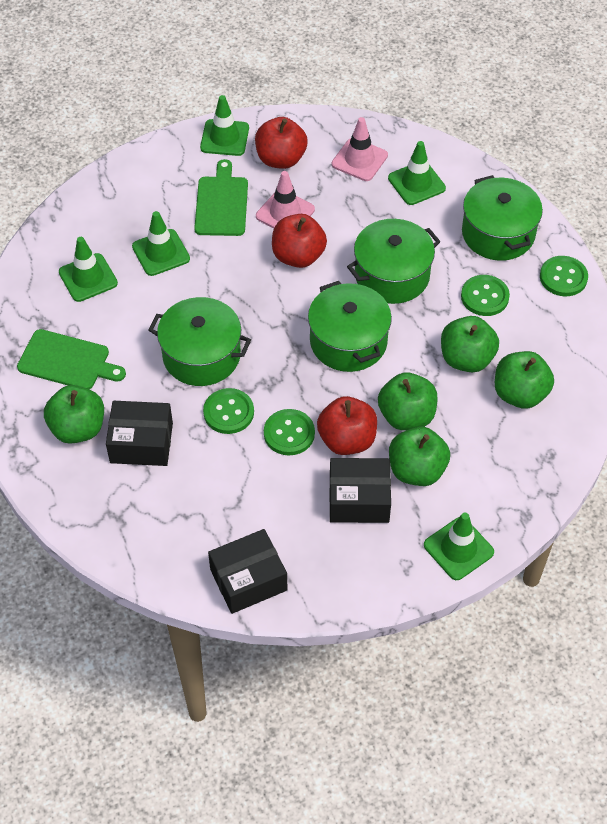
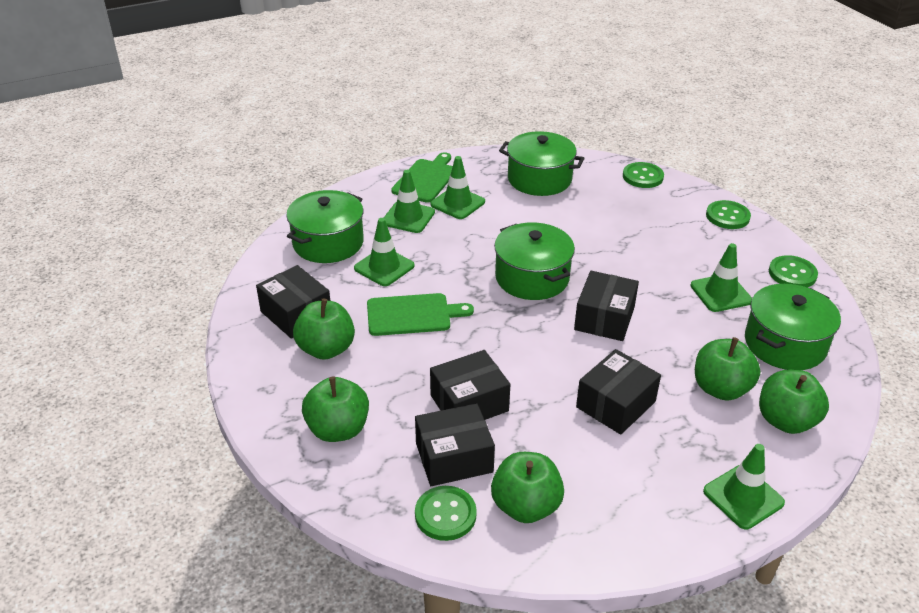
black box: 3 -> 5
pink traffic cone: 2 -> 0
red apple: 3 -> 0

